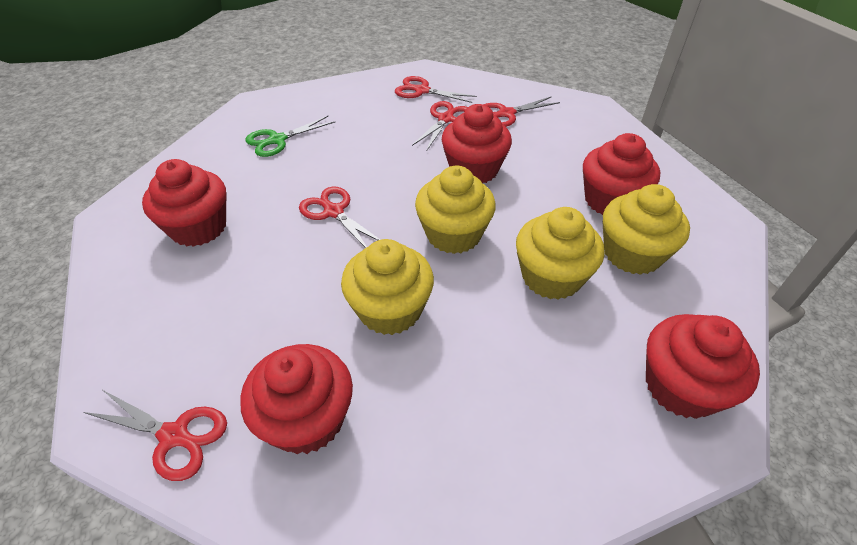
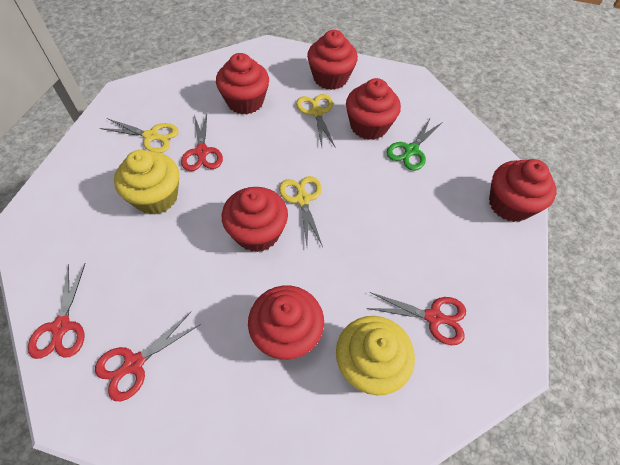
red cupcake: 5 -> 6
red scissors: 5 -> 4
yellow cupcake: 4 -> 2
yellow scissors: 0 -> 3

